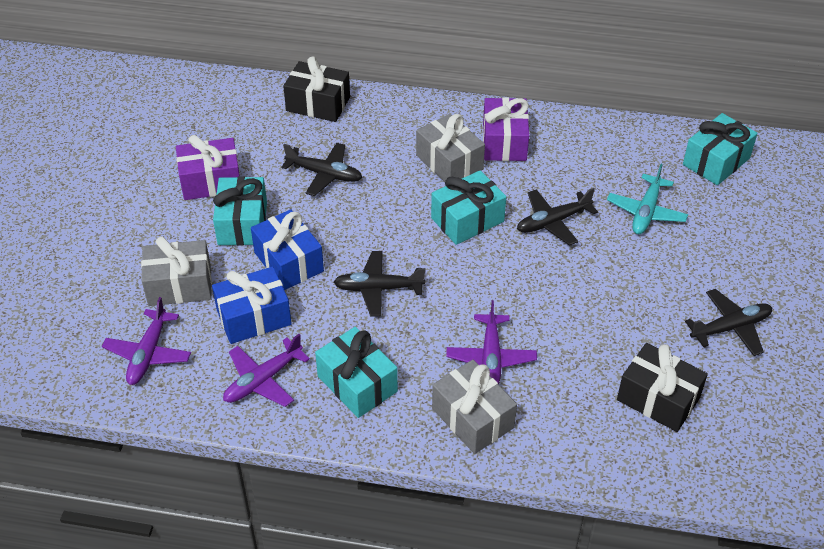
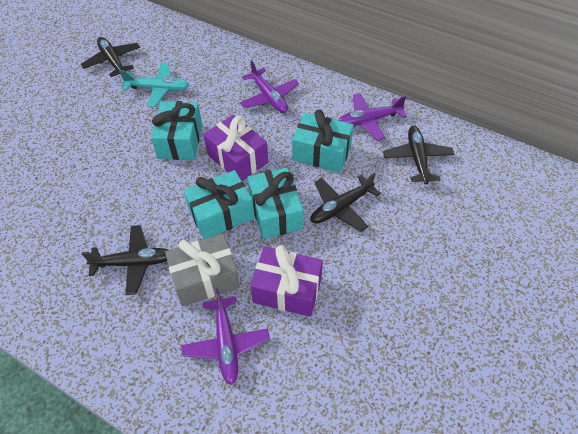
black gift: 2 -> 0
blue gift: 2 -> 0
grey gift: 3 -> 1

